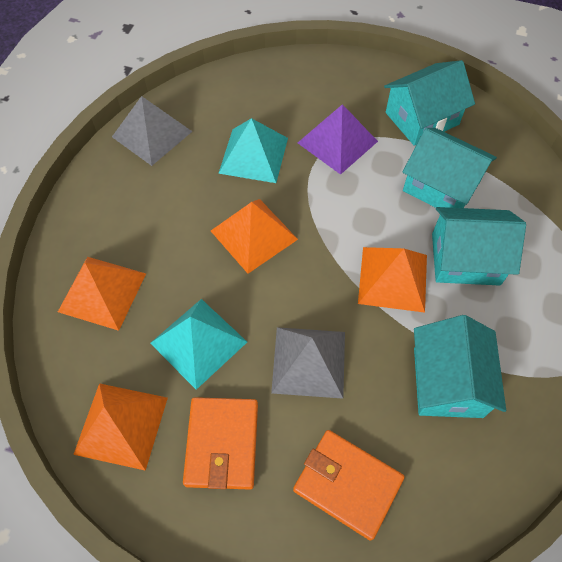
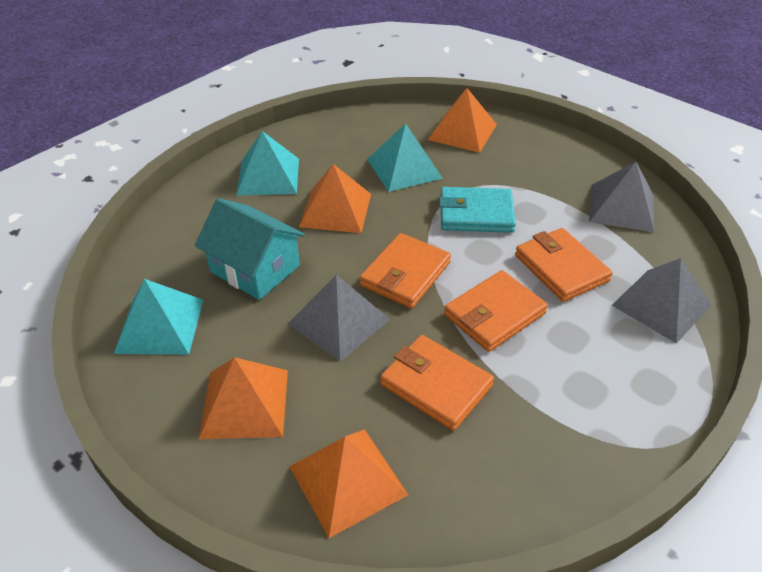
grey pyramid: 2 -> 3
orange wallet: 2 -> 4
purple pyramid: 1 -> 0
turquoise house: 4 -> 1
turquoise pyramid: 2 -> 3
turquoise wallet: 0 -> 1

